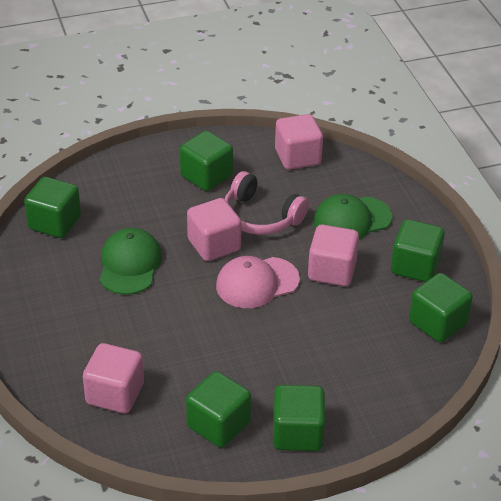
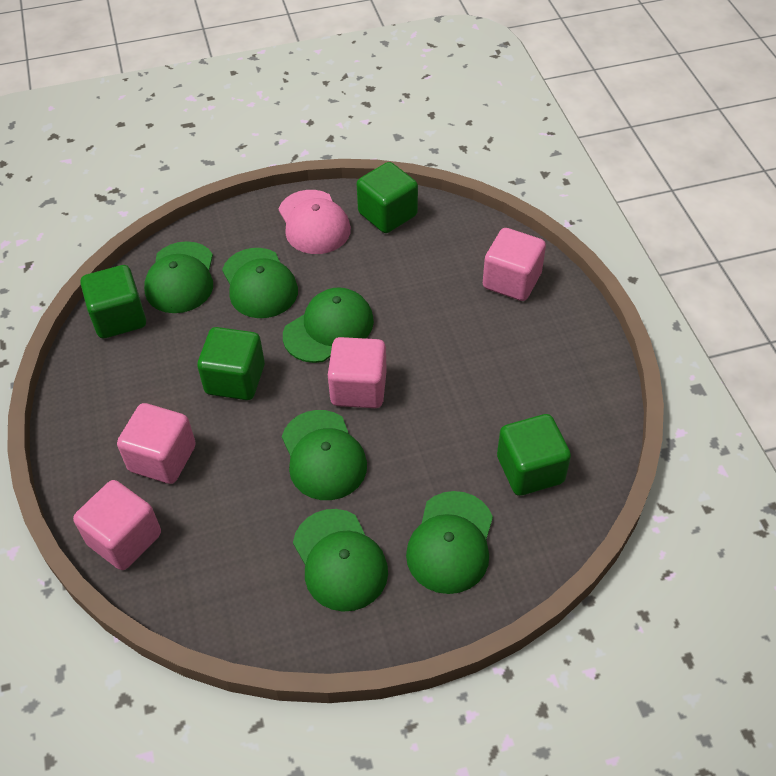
green cap: 2 -> 6
green cube: 6 -> 4
pink headphones: 1 -> 0

